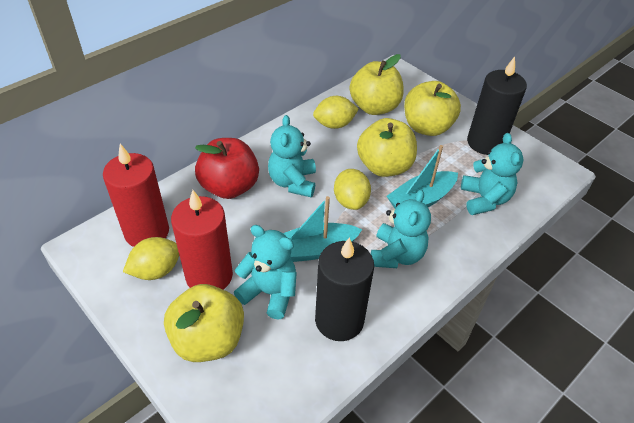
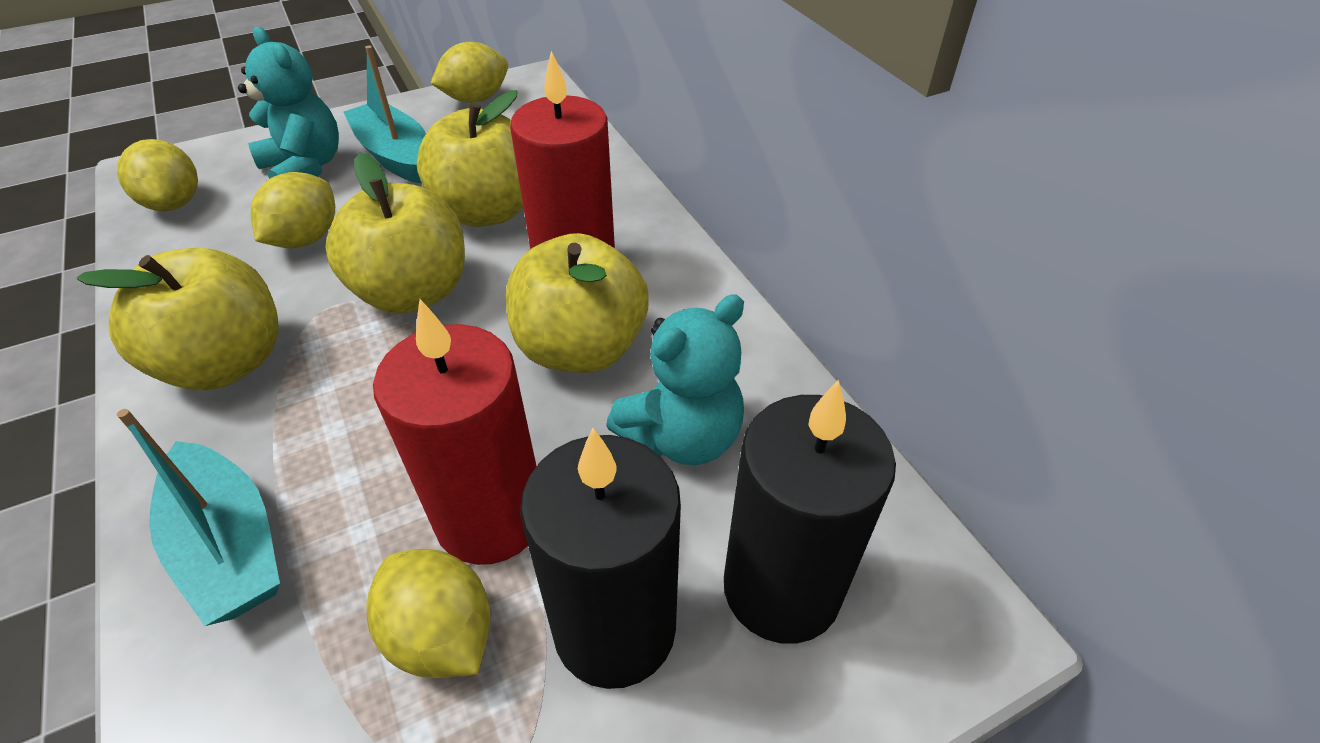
red apple: 1 -> 0
turquoise teddy bear: 4 -> 2
yellow lemon: 3 -> 4

